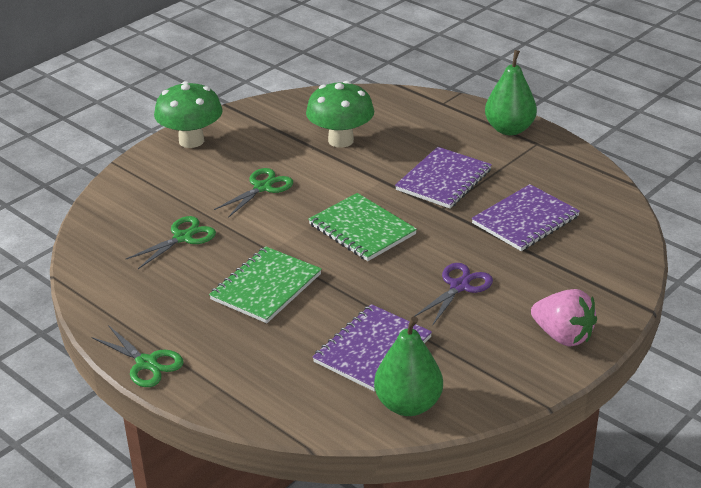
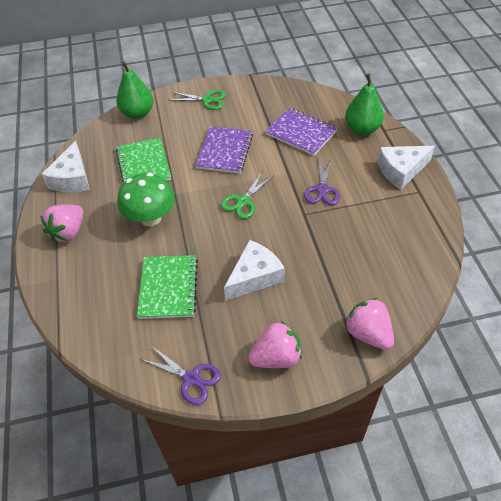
green mushroom: 2 -> 1
green scissors: 3 -> 2
pink strawberry: 1 -> 3
purple notebook: 3 -> 2
purple scissors: 1 -> 2
white cheese: 0 -> 3

